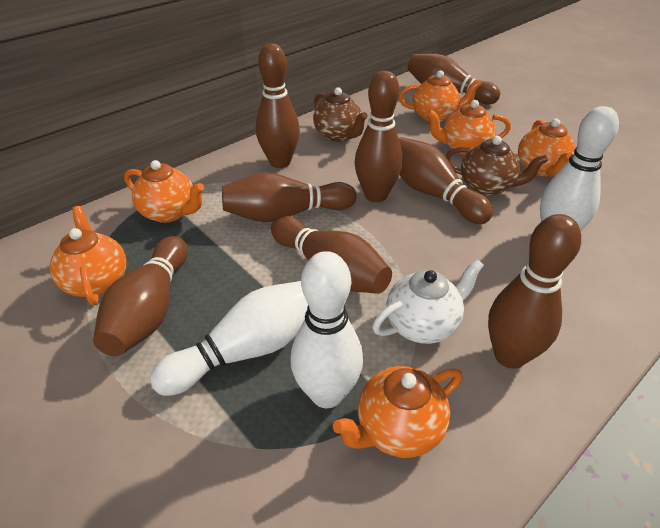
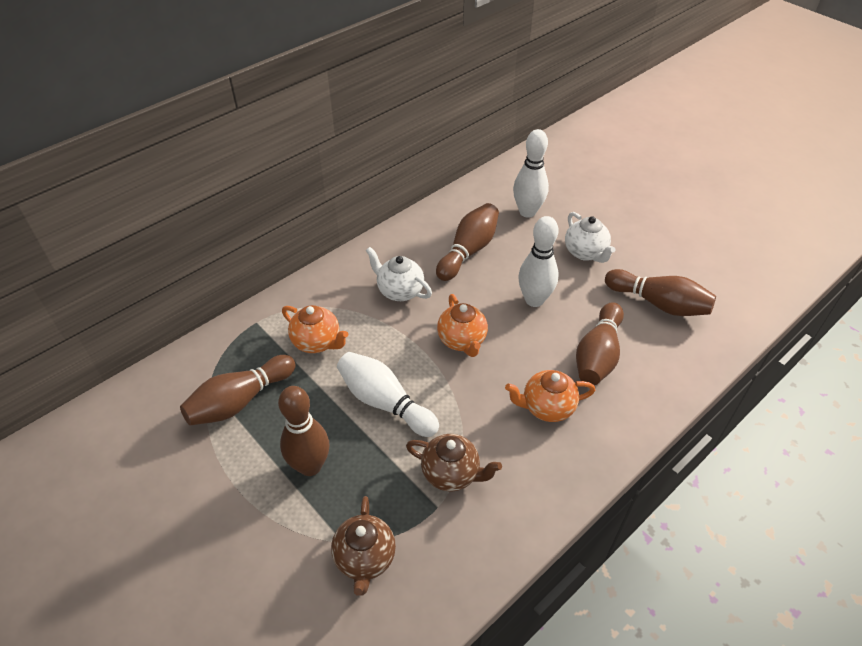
brown bowling pin: 8 -> 5
orange teapot: 6 -> 3
white teapot: 1 -> 2

